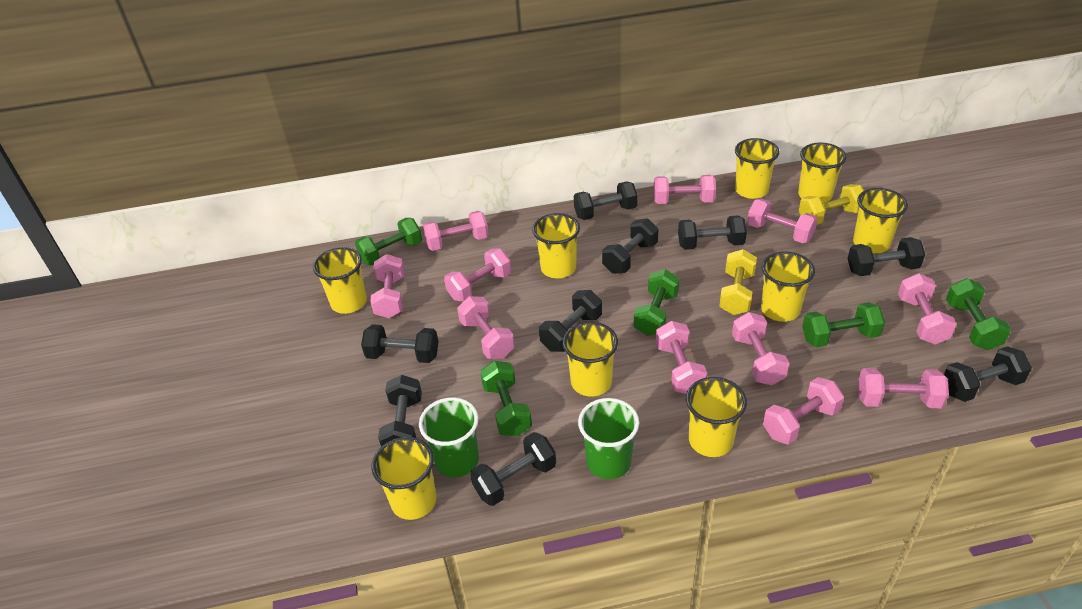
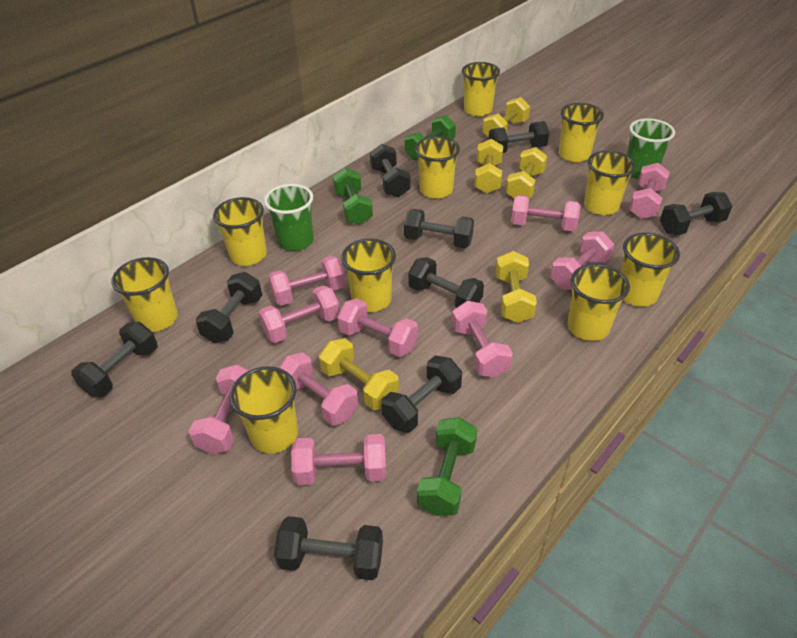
green dumbbell: 5 -> 3
pink dumbbell: 11 -> 10
yellow cup: 9 -> 10
yellow dumbbell: 2 -> 5

